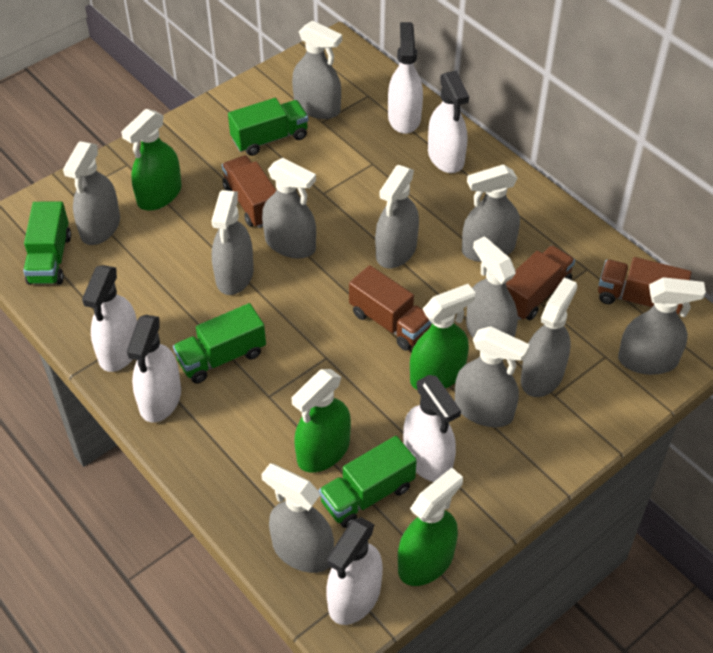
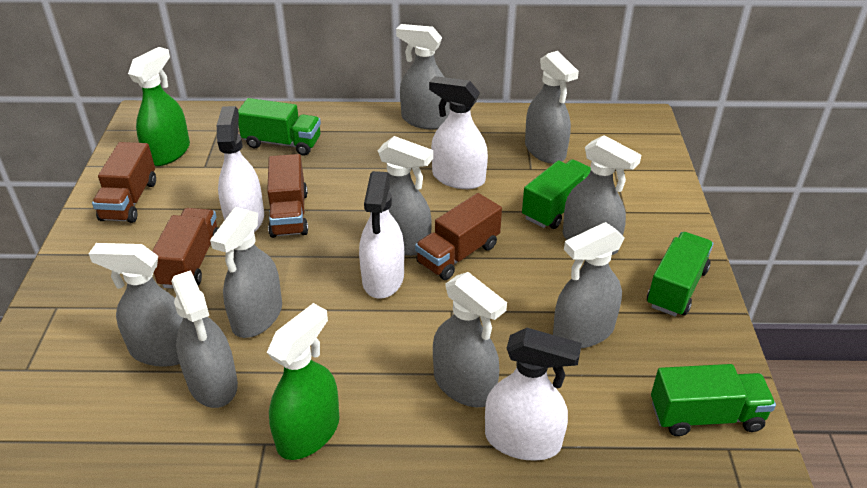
green spray bottle: 4 -> 2
grey spray bottle: 11 -> 9
white spray bottle: 6 -> 4

